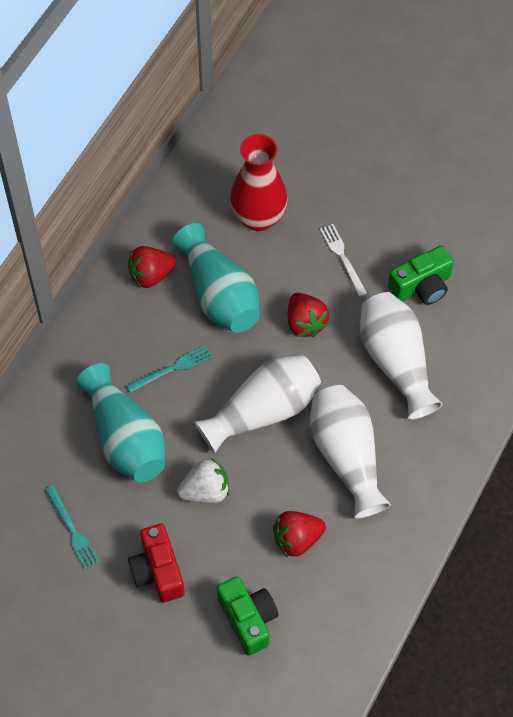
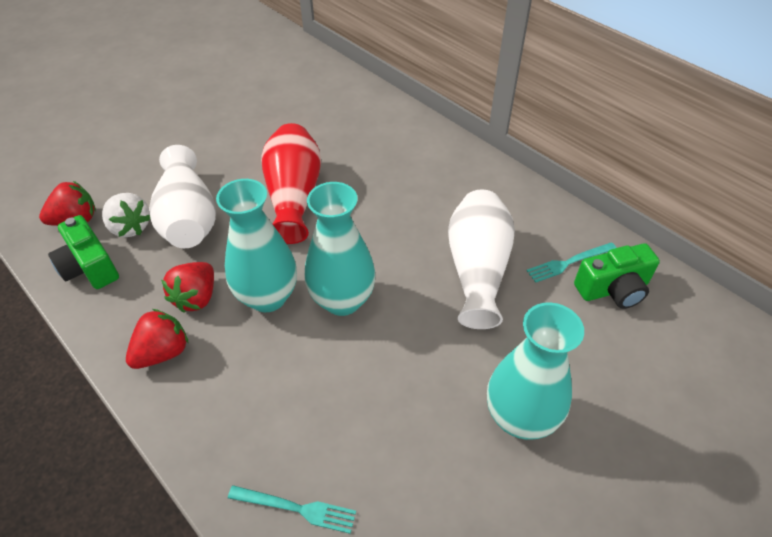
red camera: 1 -> 0
turquoise vase: 2 -> 3
white fork: 1 -> 0
white vase: 3 -> 2

